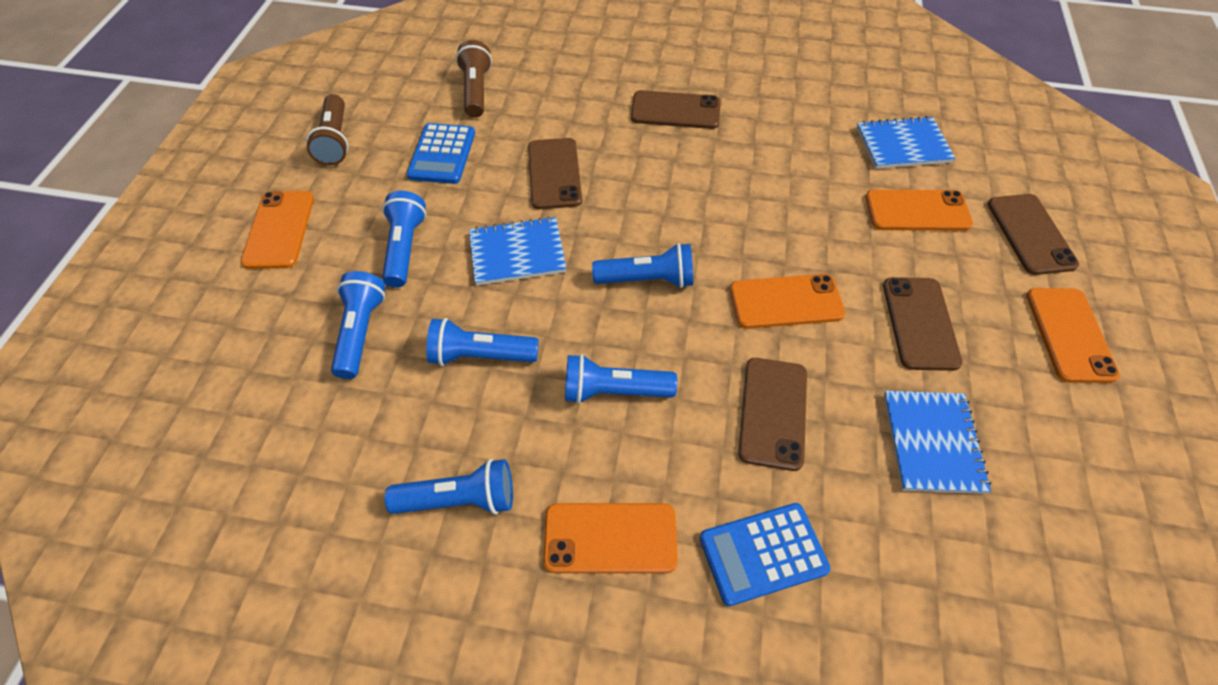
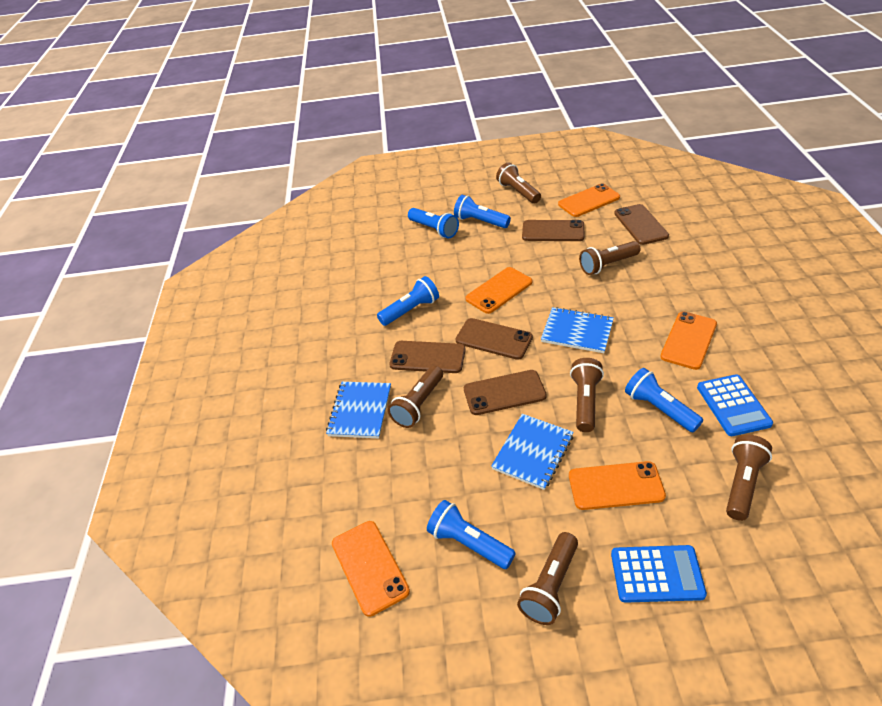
blue flashlight: 6 -> 5
brown flashlight: 2 -> 6

